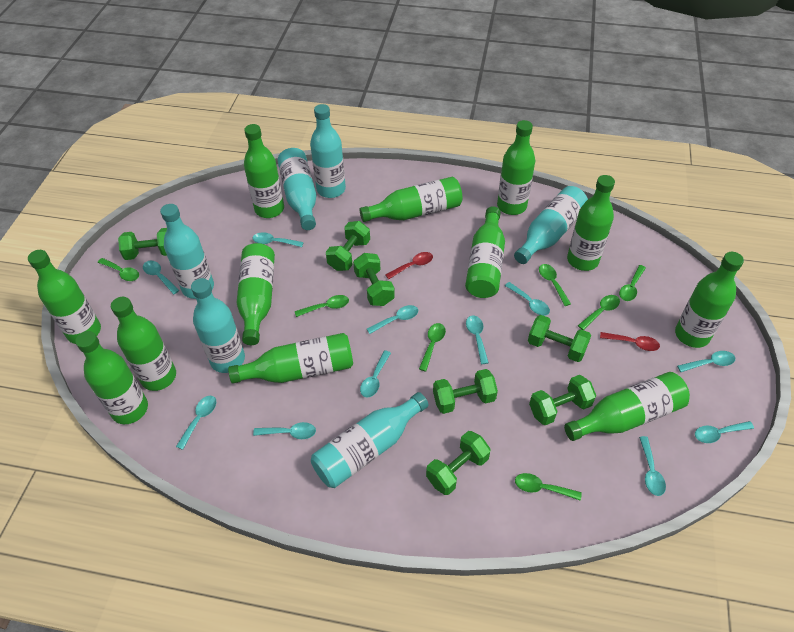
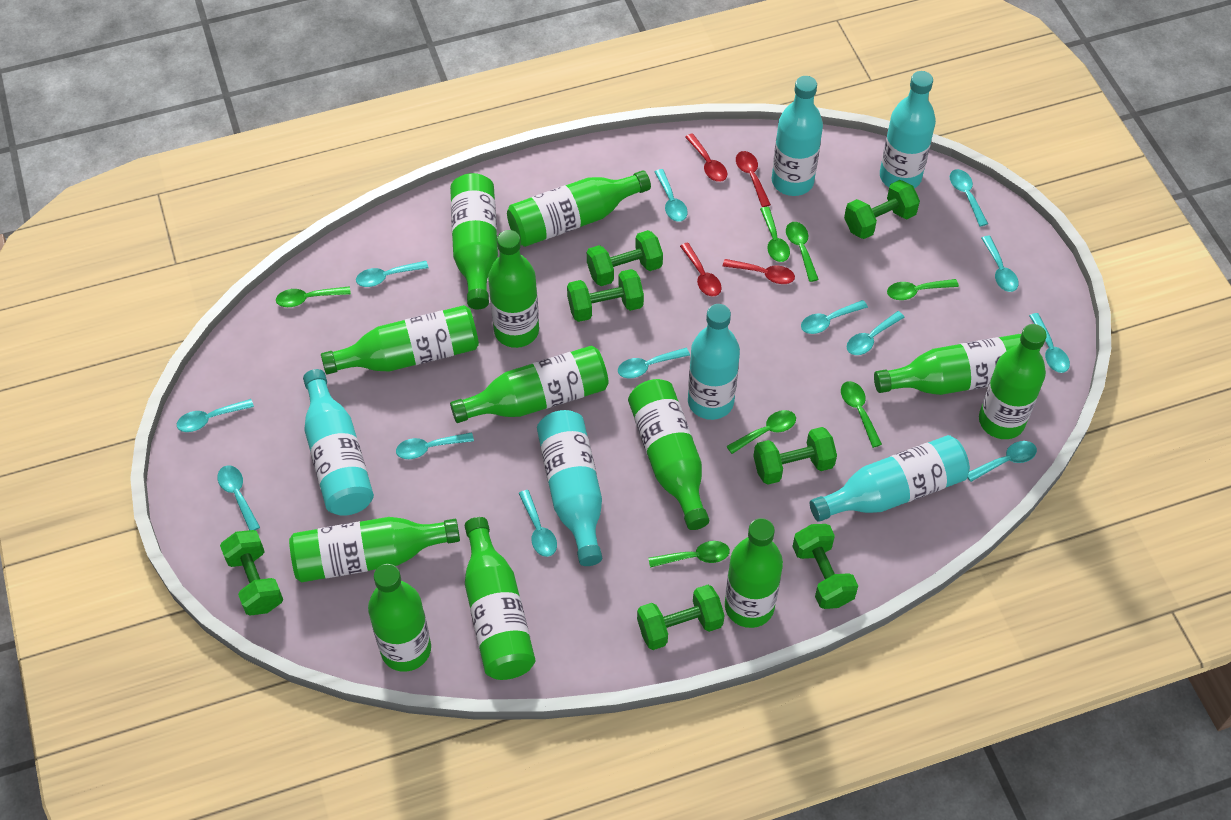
red spoon: 2 -> 4
turquoise spoon: 11 -> 13

